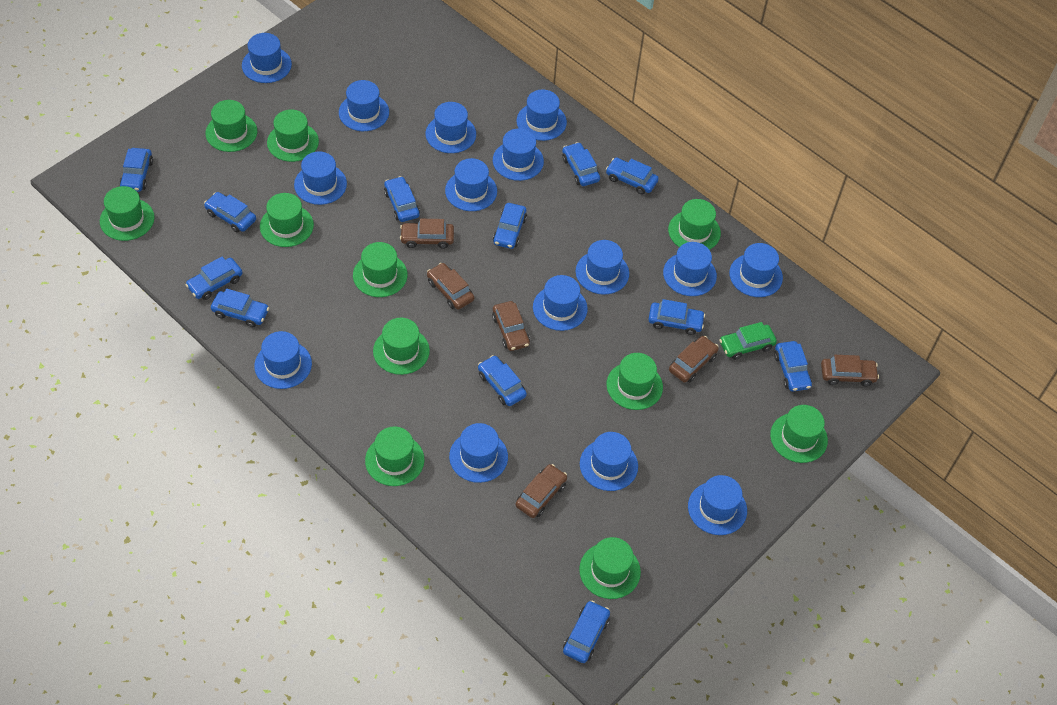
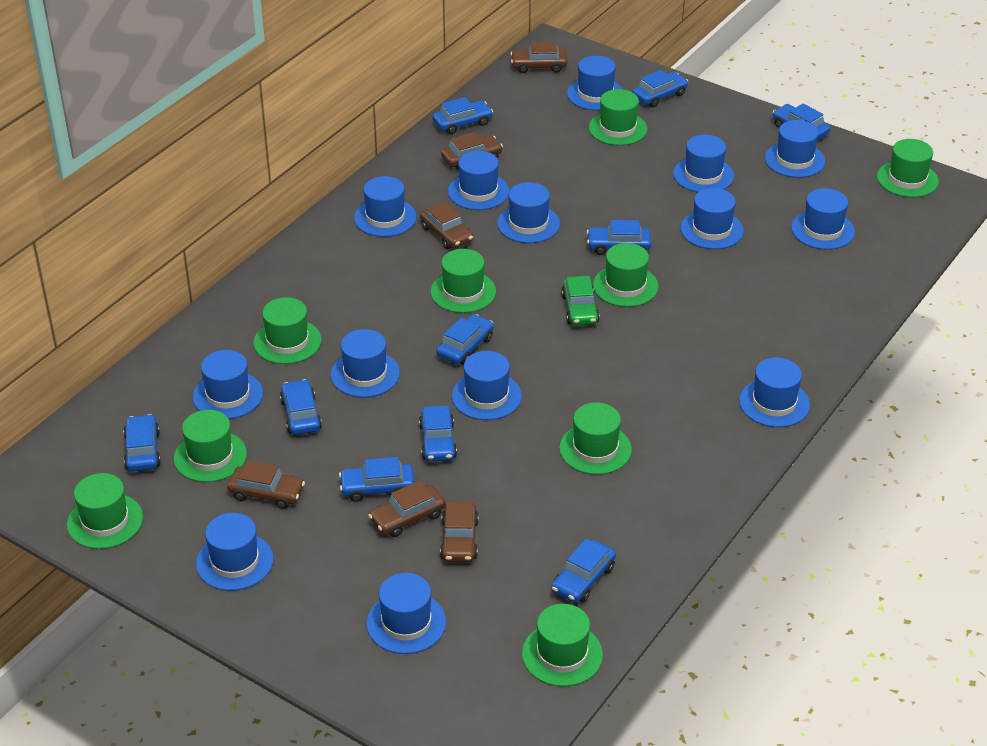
blue car: 12 -> 10
blue hat: 15 -> 14
green hat: 11 -> 9

